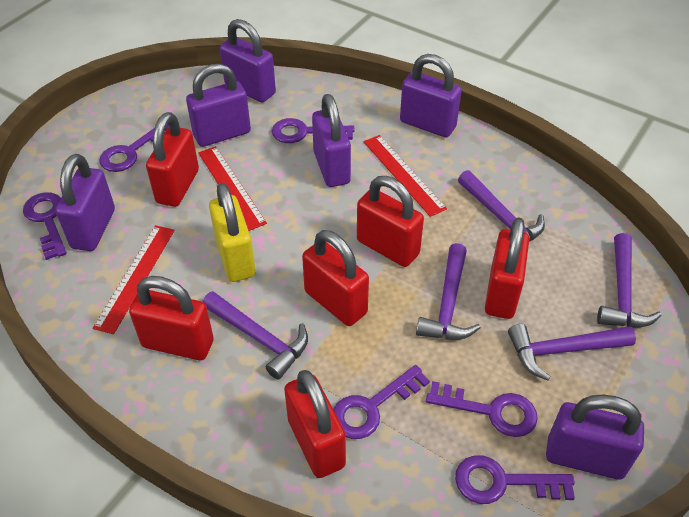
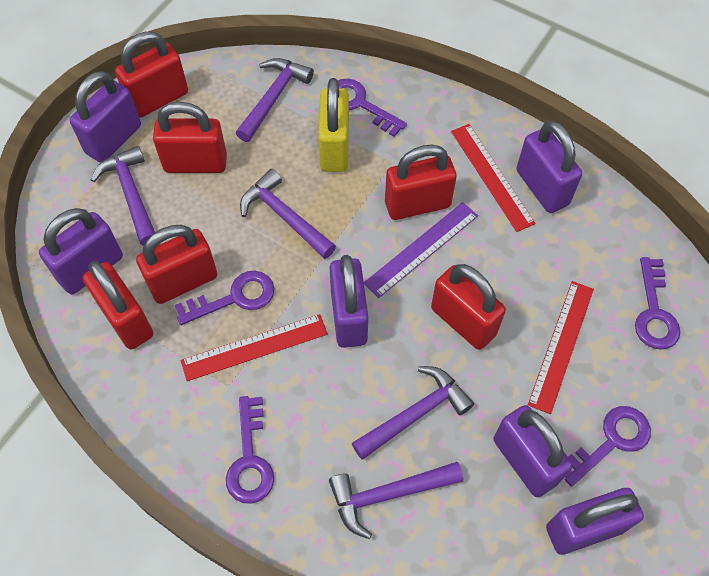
purple key: 6 -> 5
purple ruler: 0 -> 1

